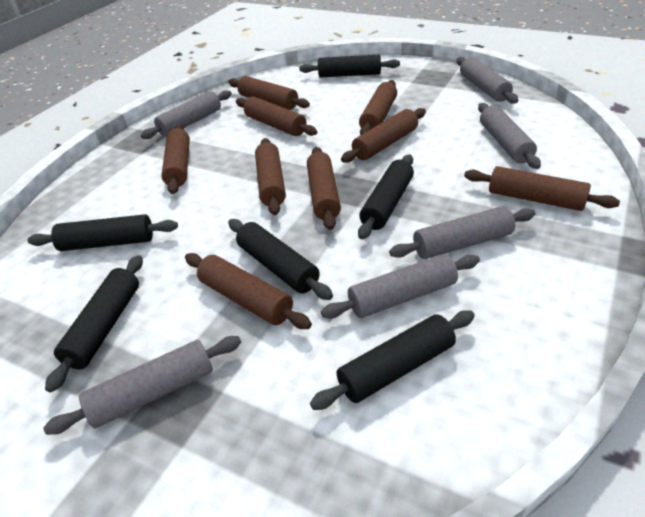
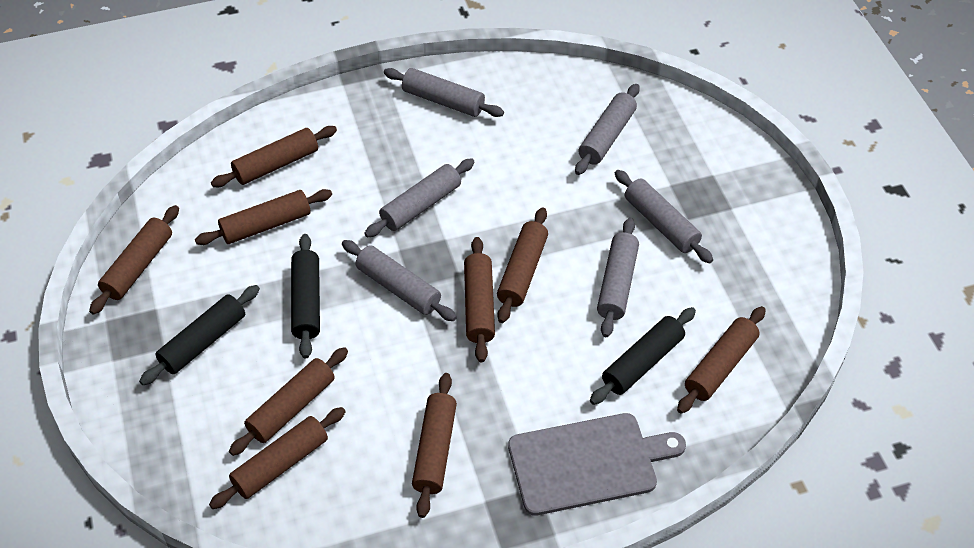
black rolling pin: 6 -> 3
grey cutting board: 0 -> 1

